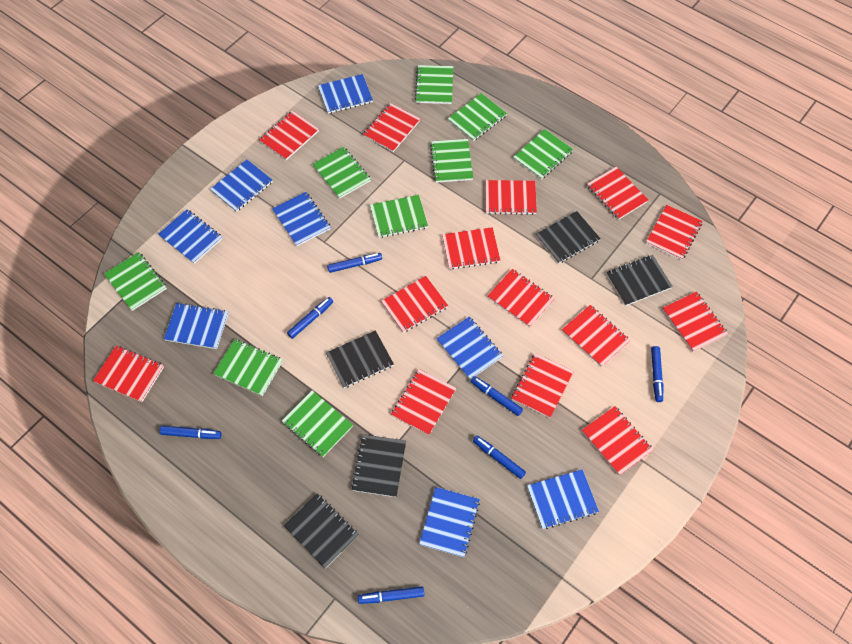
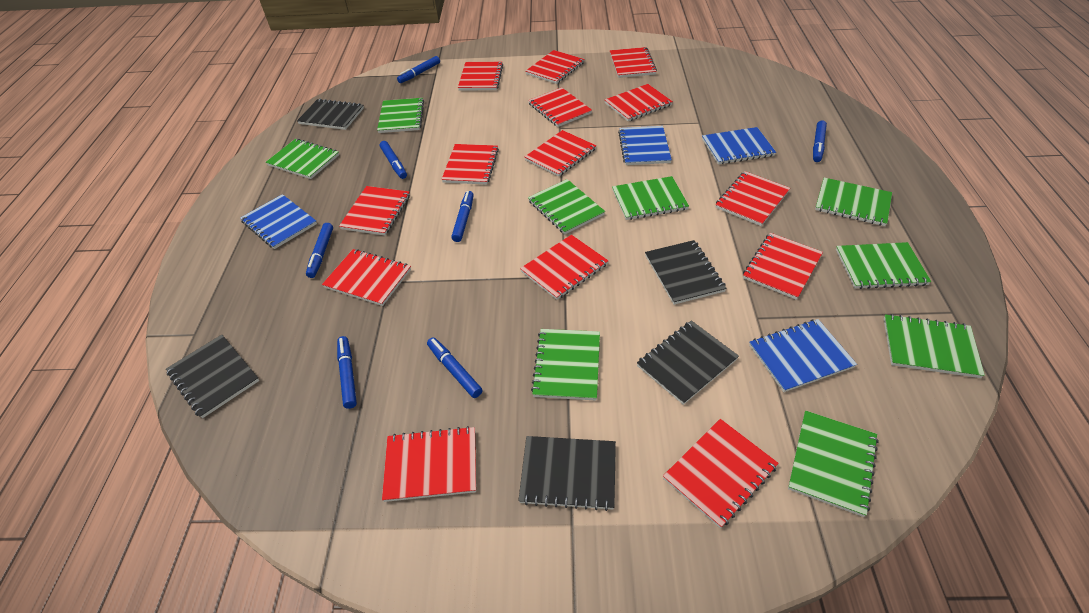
blue notebook: 8 -> 4

